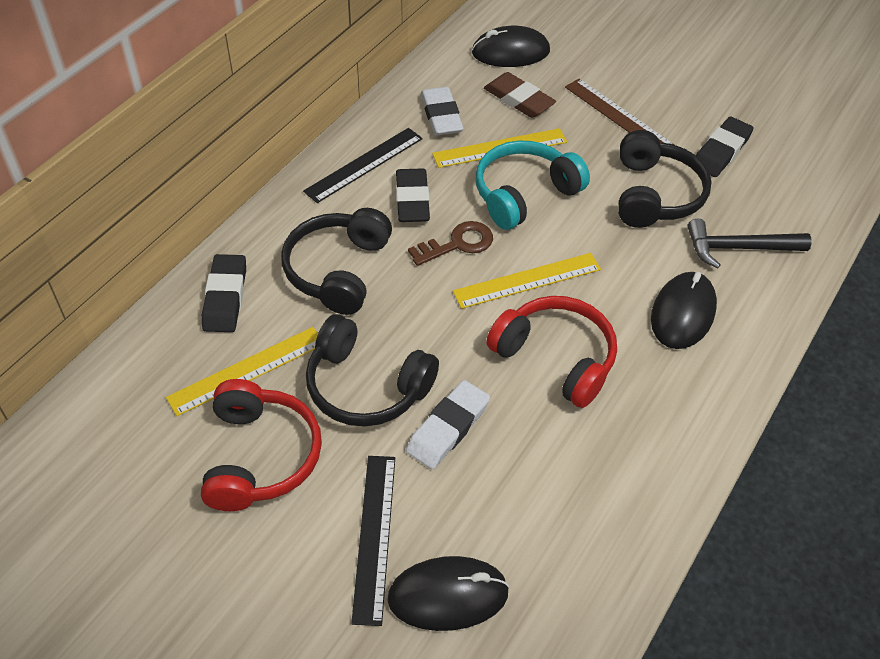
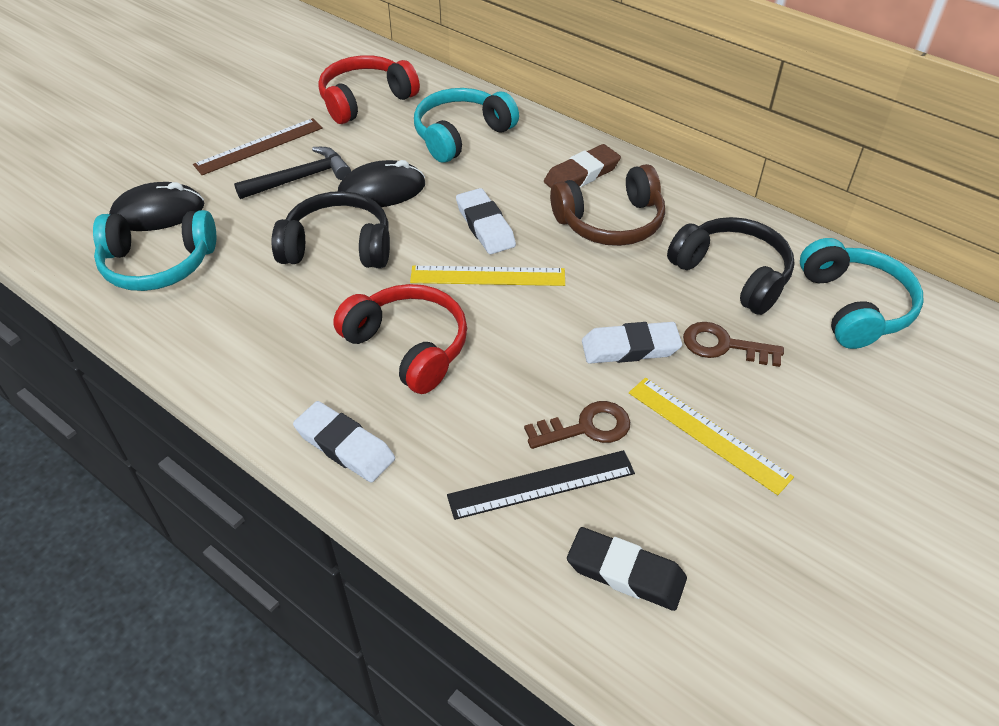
black eraser: 3 -> 1
black headphones: 3 -> 2
black mouse: 3 -> 2
black ruler: 2 -> 1
brown headphones: 0 -> 1
brown key: 1 -> 2
turquoise headphones: 1 -> 3
white eraser: 2 -> 3
yellow ruler: 3 -> 2

